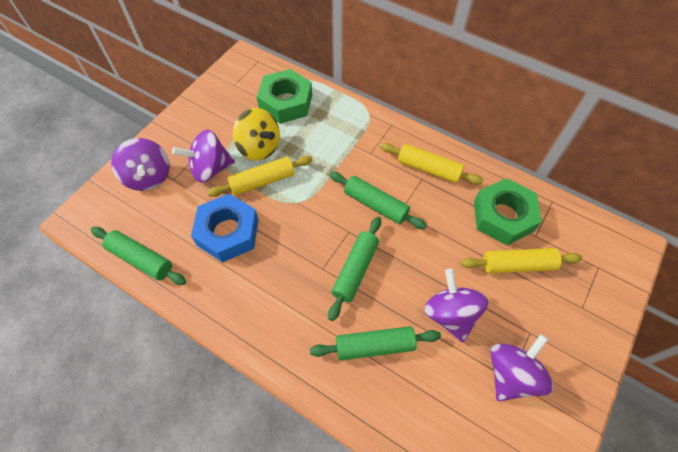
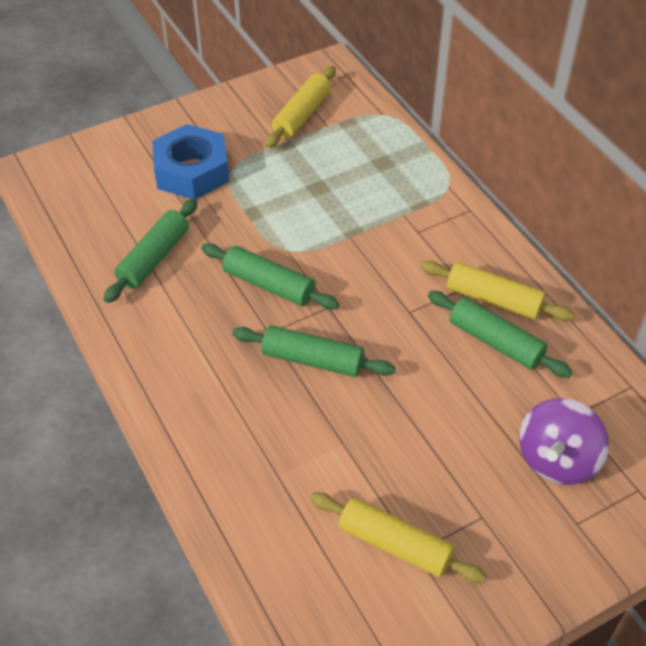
green nut: 2 -> 0
purple spinning top: 4 -> 1
yellow spinning top: 1 -> 0

